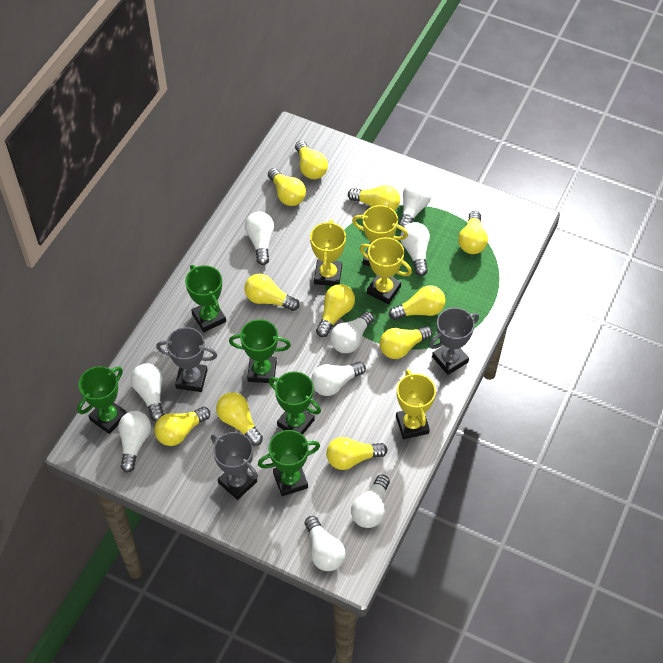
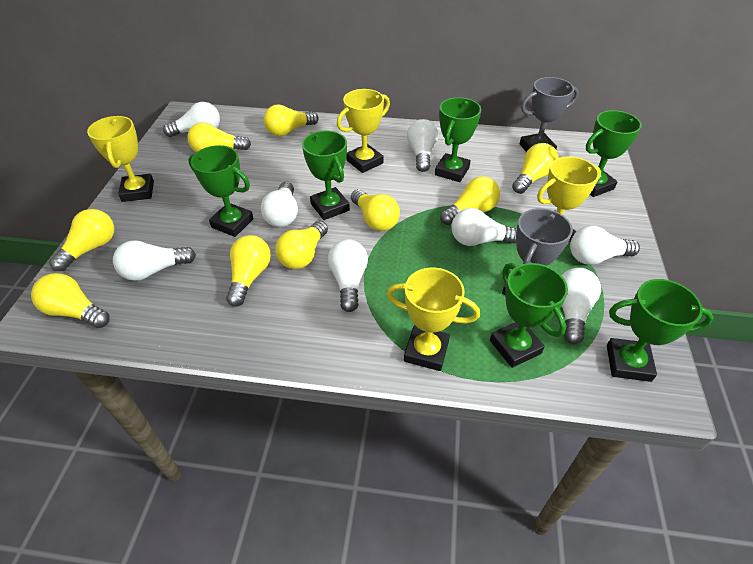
green trophy: 5 -> 6
grey trophy: 3 -> 2
white light bulb: 9 -> 8
yellow light bulb: 11 -> 9

